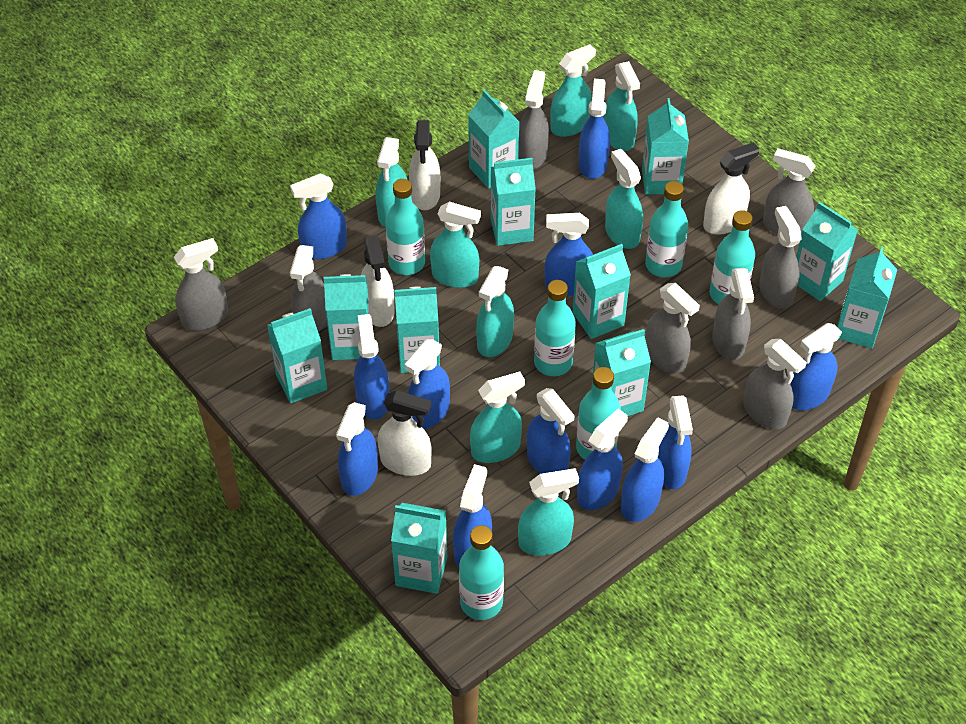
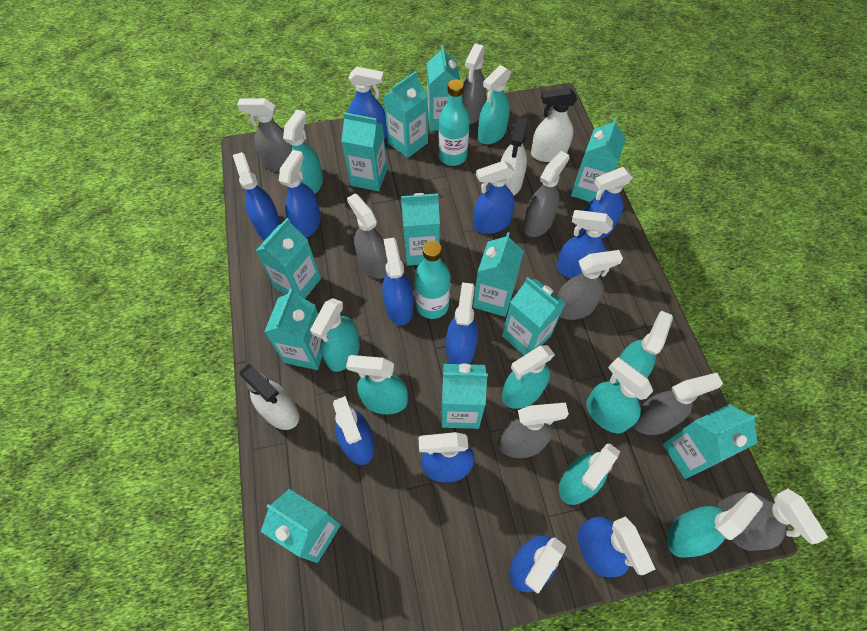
turquoise bottle: 6 -> 2
turquoise carton: 11 -> 12
turquoise spray bottle: 8 -> 9
white spray bottle: 4 -> 3

